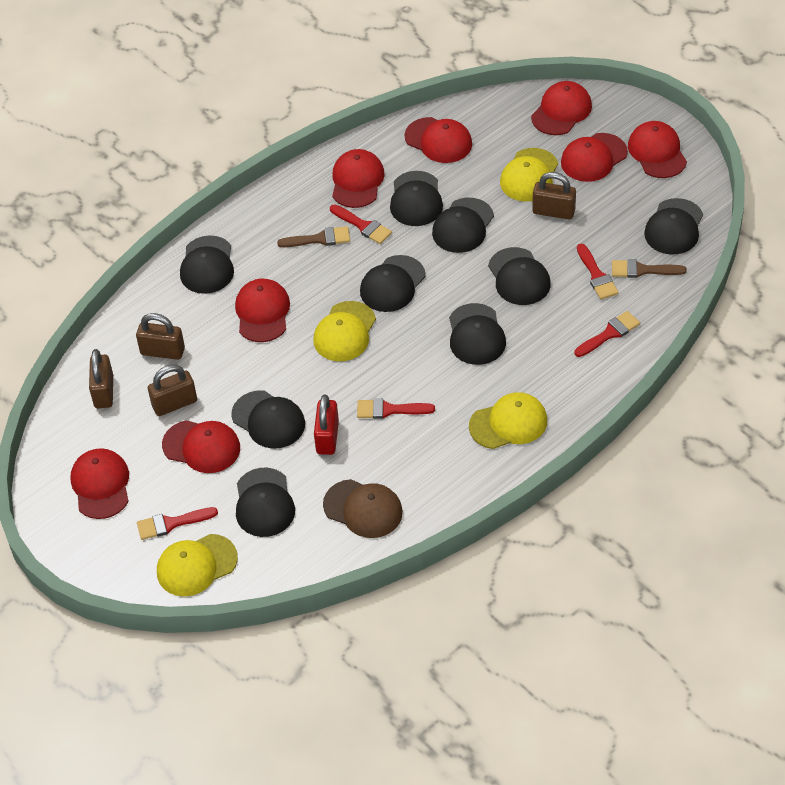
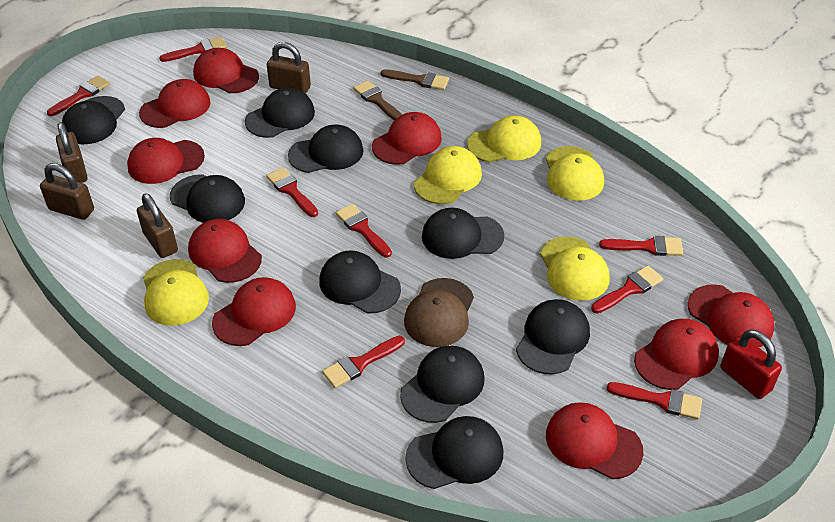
red brush: 5 -> 8
red cap: 8 -> 9
yellow cap: 4 -> 5

